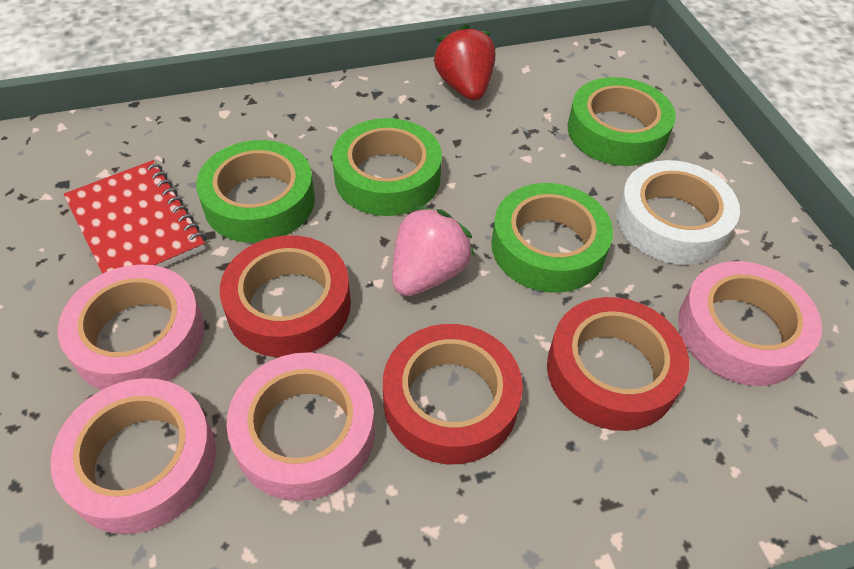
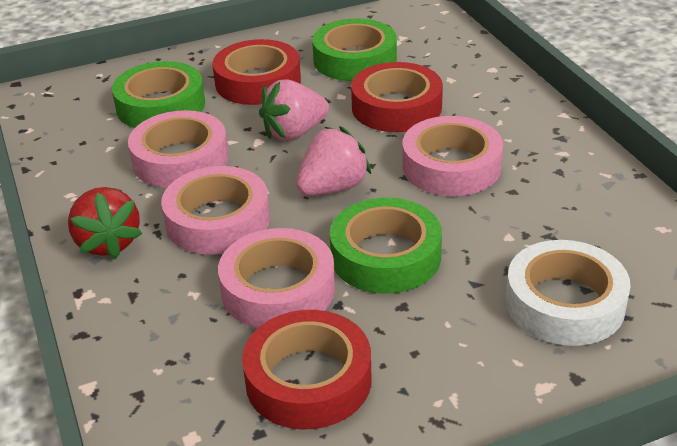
green tape: 4 -> 3
pink strawberry: 1 -> 2
red notebook: 1 -> 0

